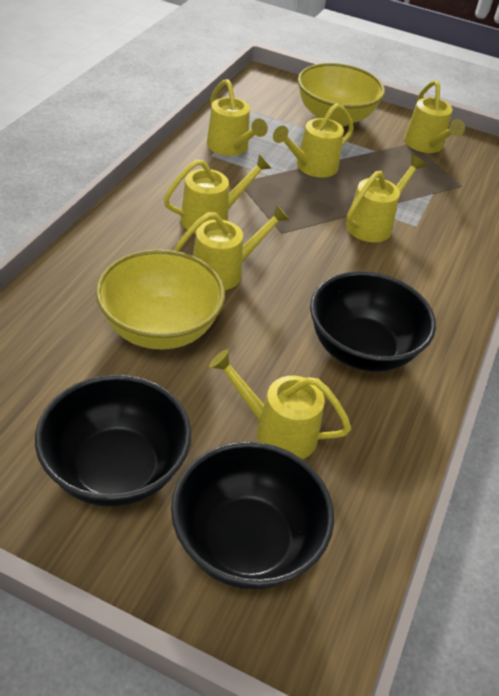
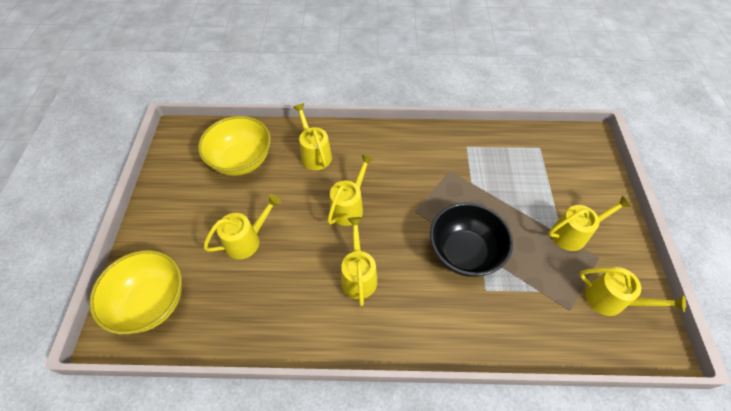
black bowl: 3 -> 1
yellow watering can: 7 -> 6

